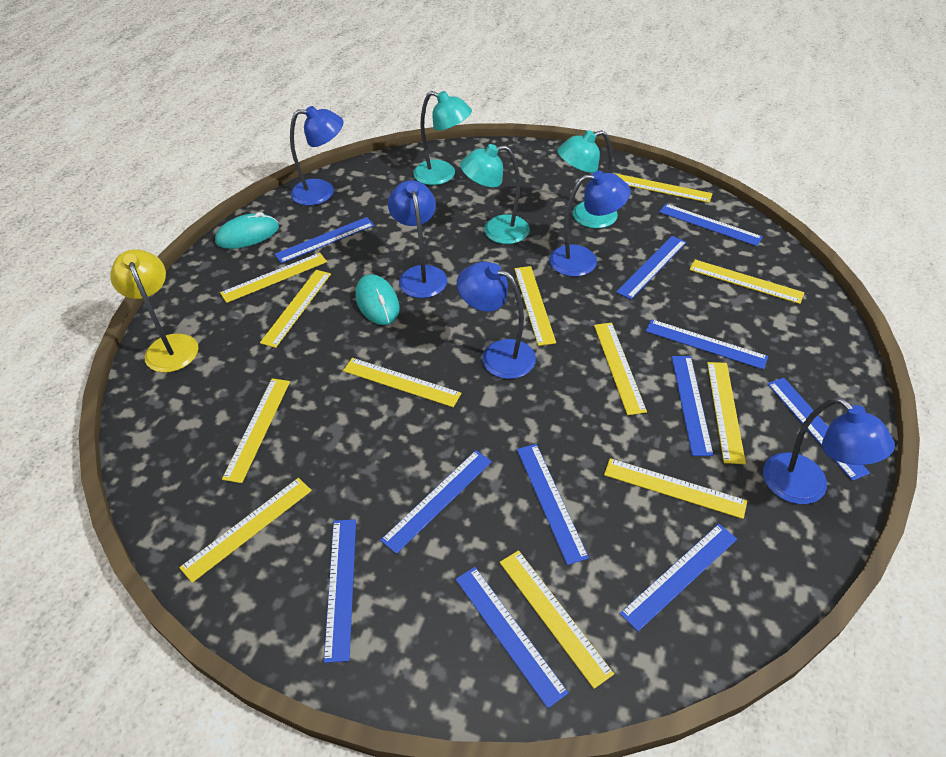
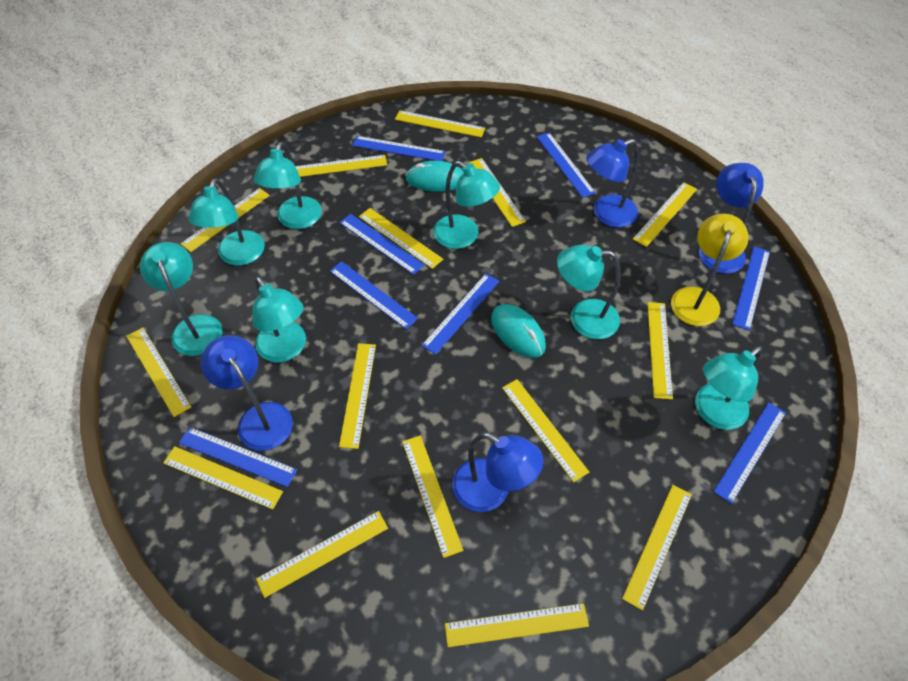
blue lamp: 5 -> 4
blue ruler: 11 -> 8
turquoise lamp: 3 -> 7
yellow ruler: 12 -> 15

